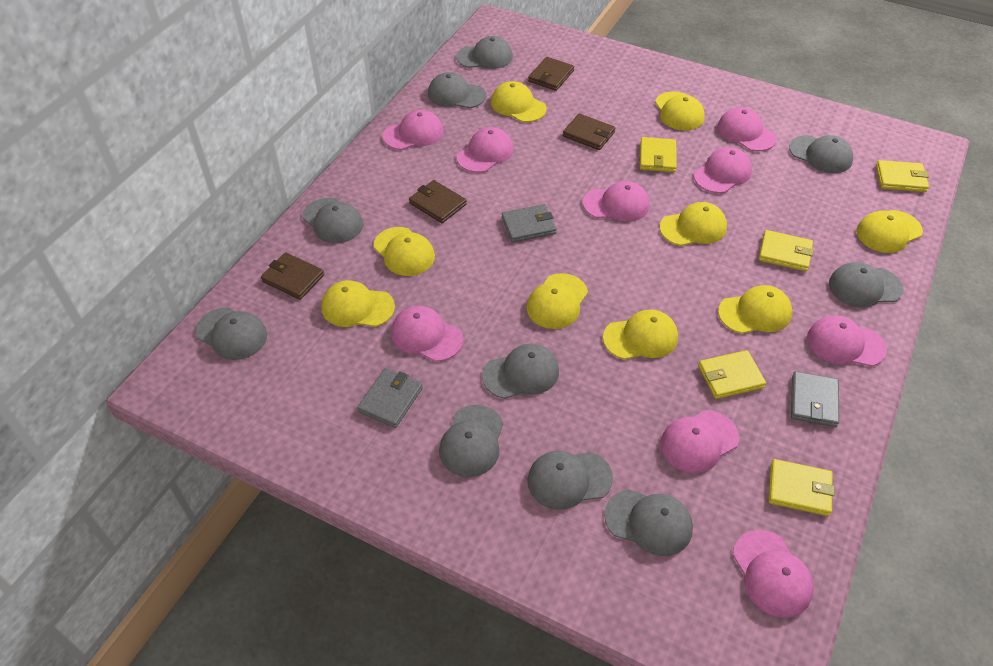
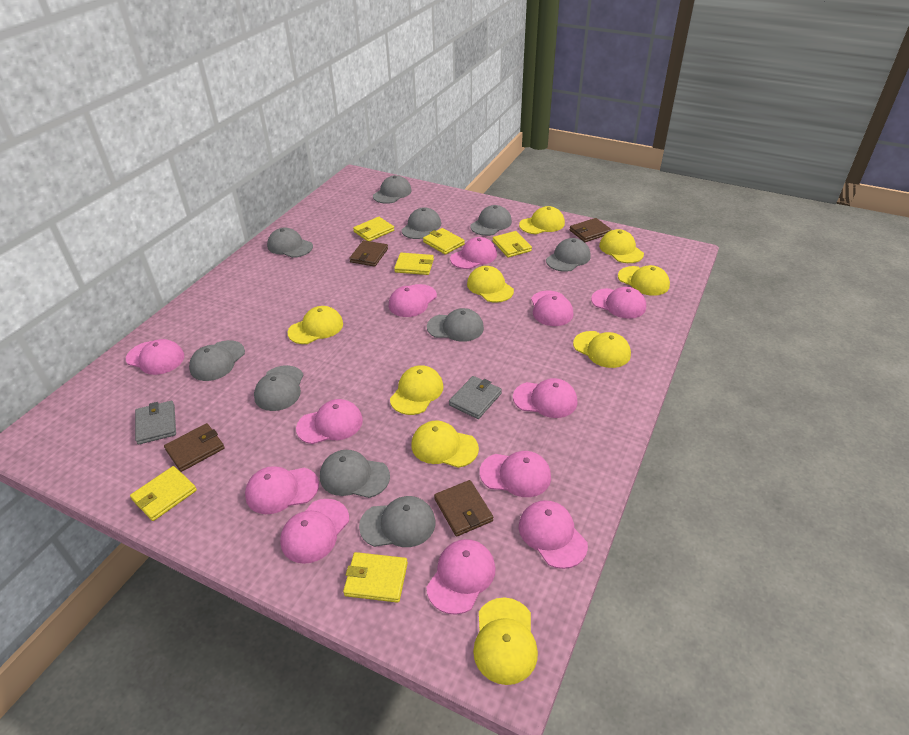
grey wallet: 3 -> 2
pink cap: 9 -> 12
yellow wallet: 5 -> 6

